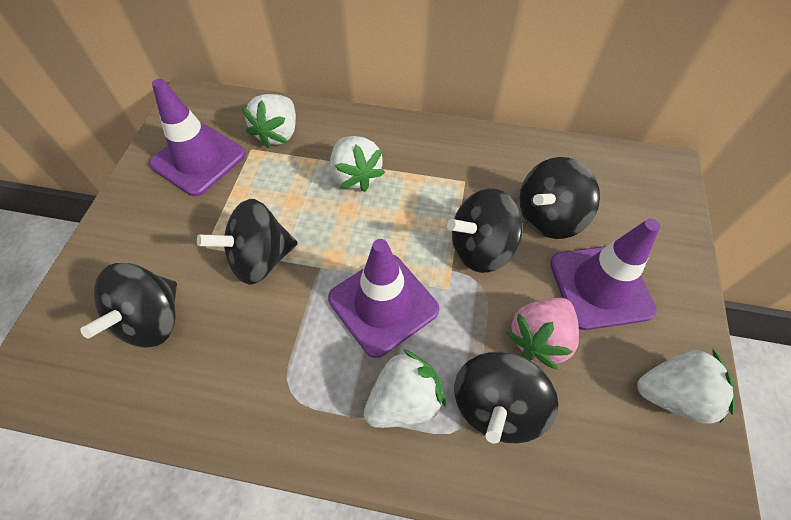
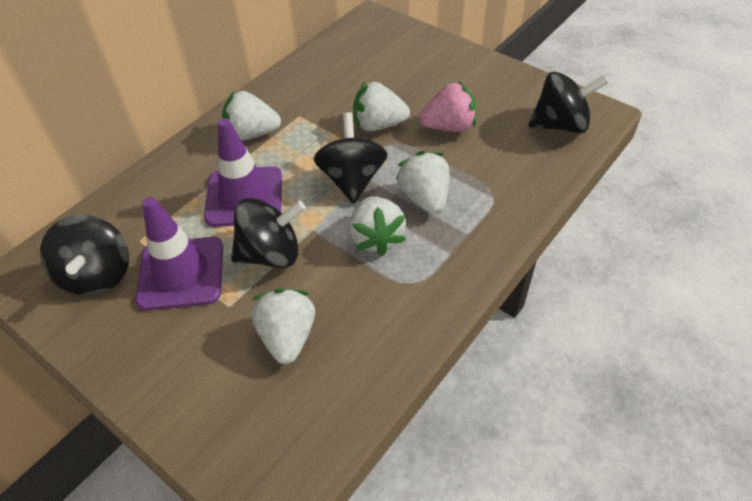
black spinning top: 5 -> 4
purple traffic cone: 3 -> 2
white strawberry: 4 -> 5

